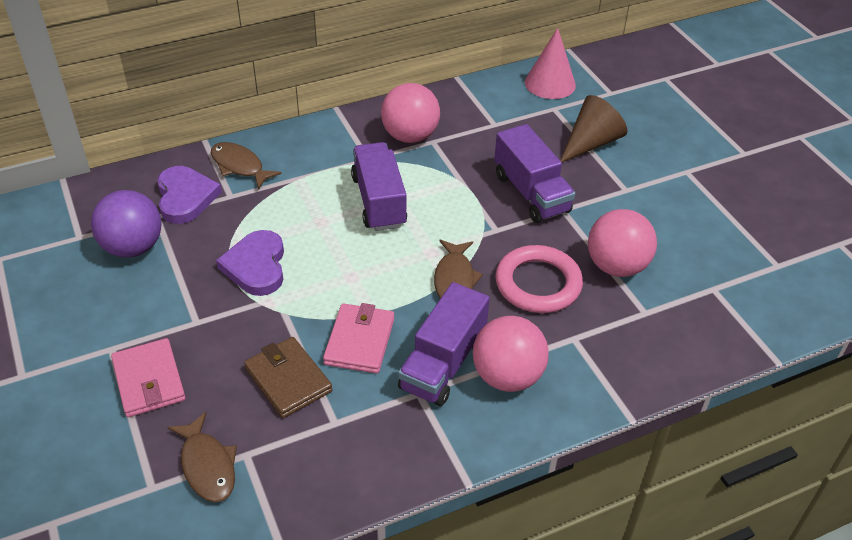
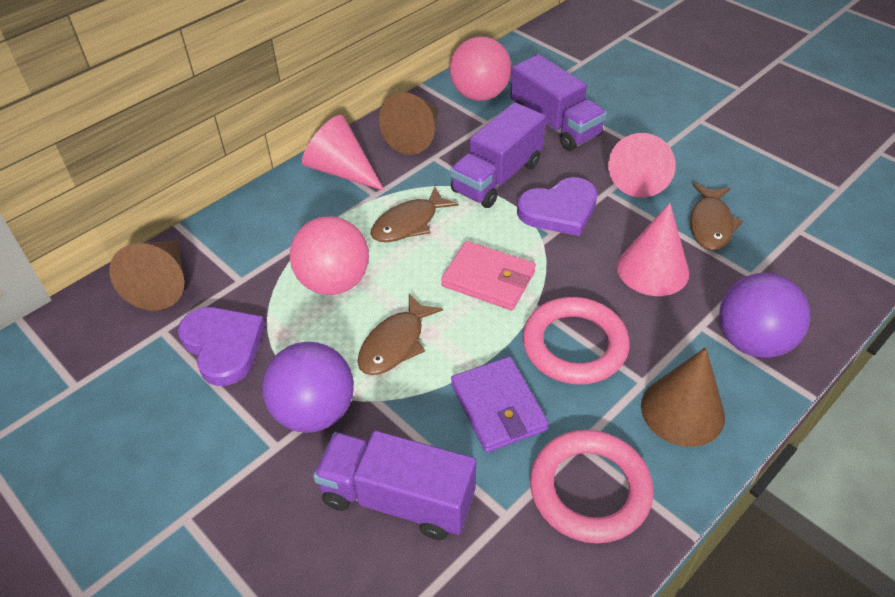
brown cone: 1 -> 3
brown wallet: 1 -> 0
pink ball: 3 -> 2
pink cone: 1 -> 3
pink ring: 1 -> 2
pink wallet: 2 -> 1
purple ball: 1 -> 2
purple wallet: 0 -> 1

